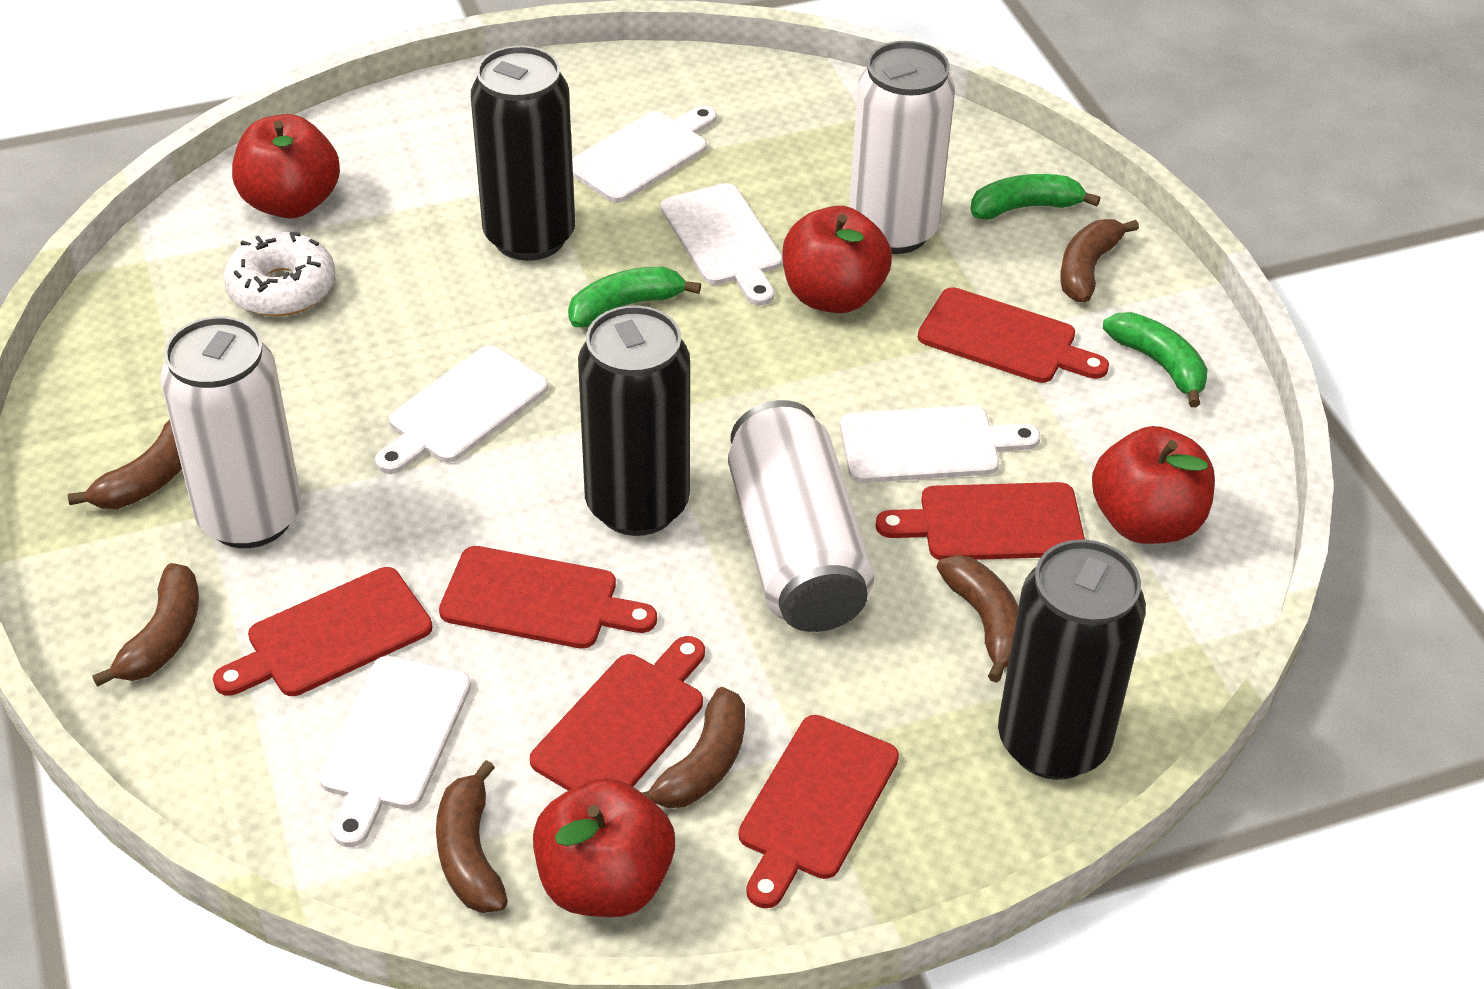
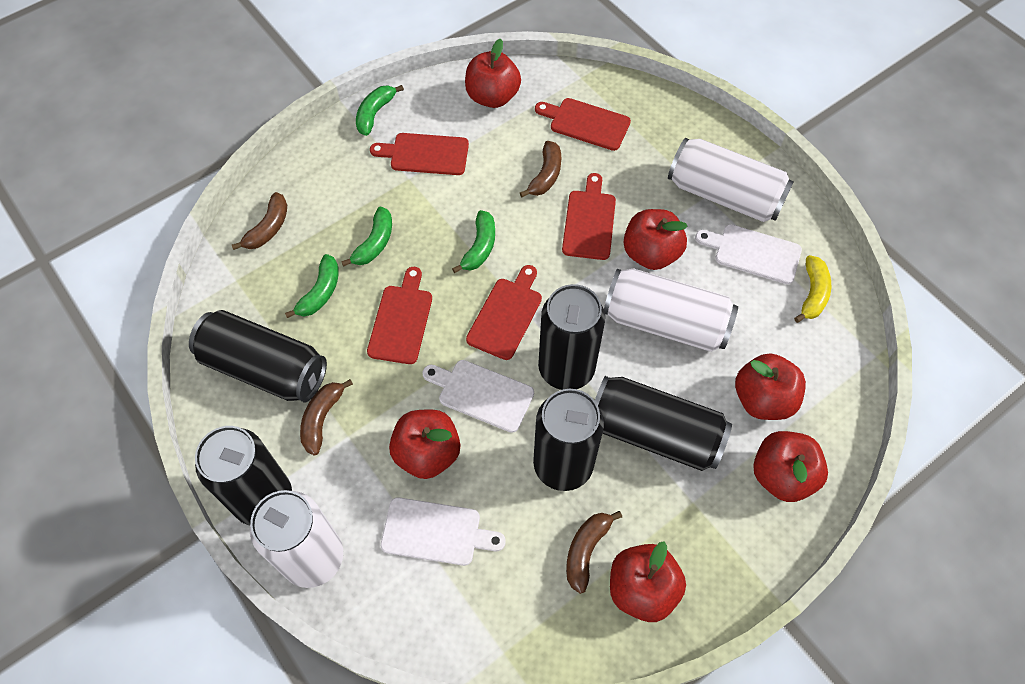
black can: 3 -> 5
brown banana: 6 -> 4
green banana: 3 -> 4
red apple: 4 -> 6
red cutting board: 6 -> 5
white cutting board: 5 -> 3
white donut: 1 -> 0
yellow banana: 0 -> 1

